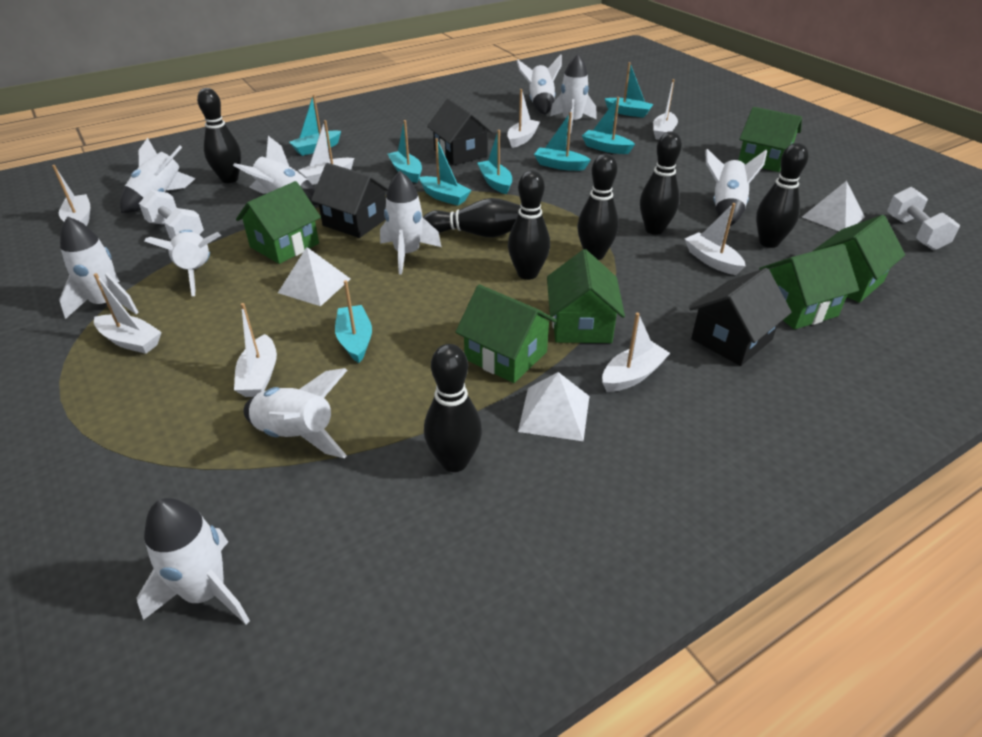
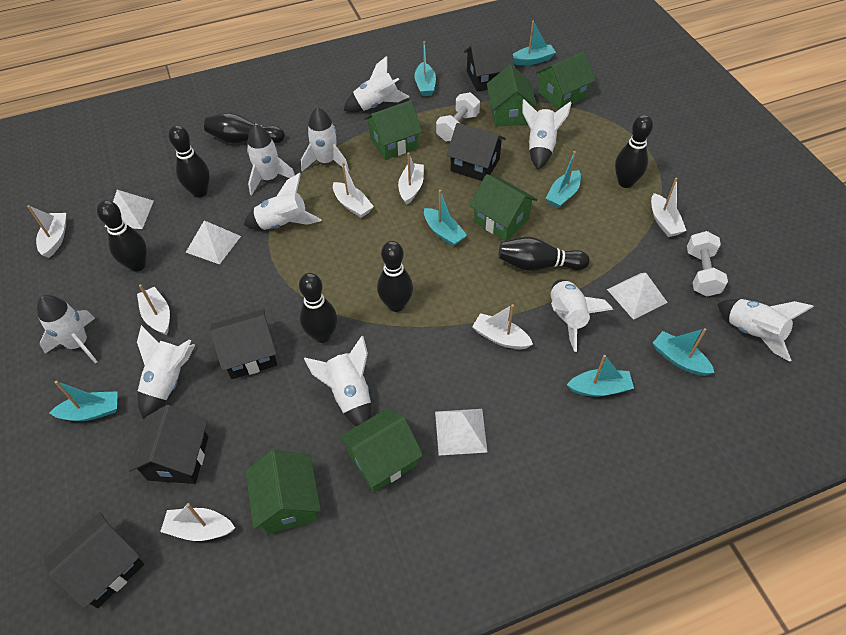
black house: 3 -> 5
turquoise boat: 8 -> 7
white boat: 8 -> 7
white pyramid: 3 -> 4

